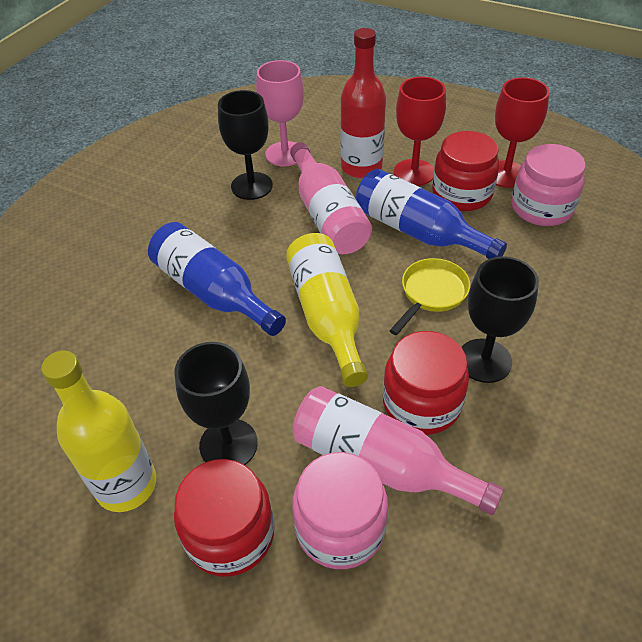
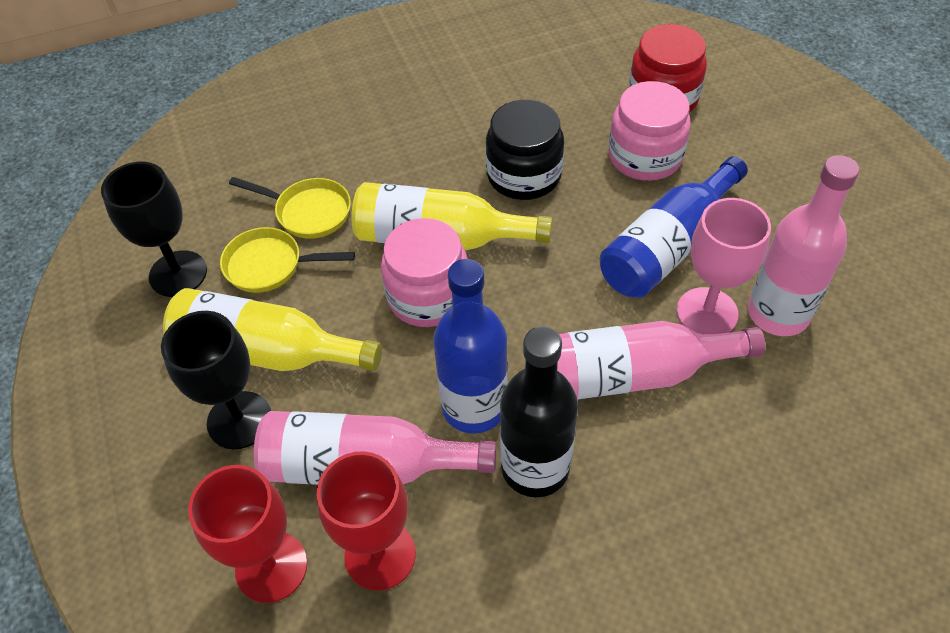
black bottle: 0 -> 1
black goblet: 3 -> 2
black jar: 0 -> 1
pink bottle: 2 -> 3
red bottle: 1 -> 0
red jar: 3 -> 1
yellow pan: 1 -> 2

